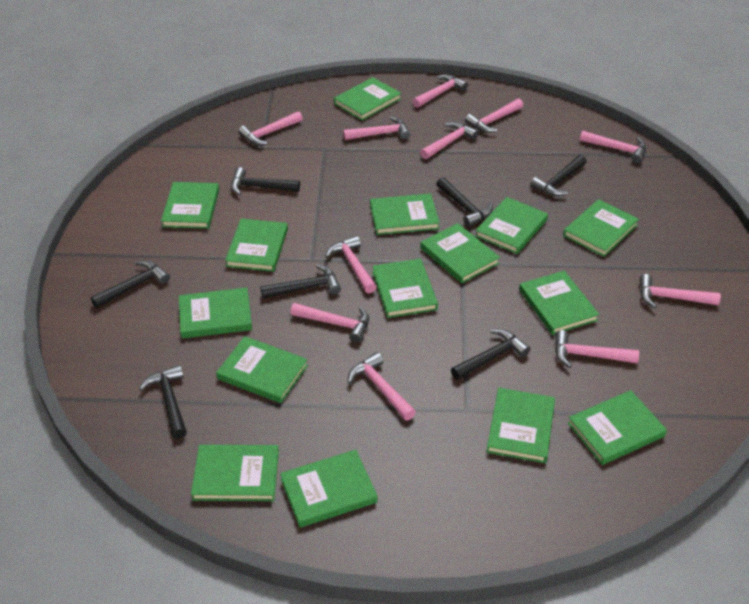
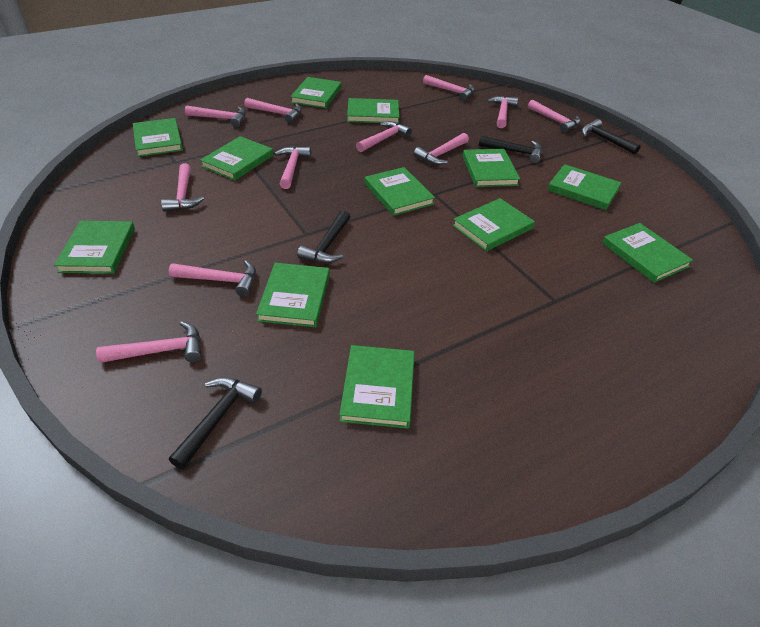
black hammer: 7 -> 4
green book: 15 -> 12

